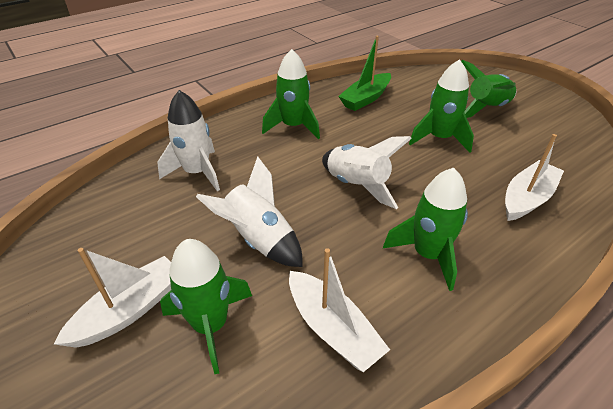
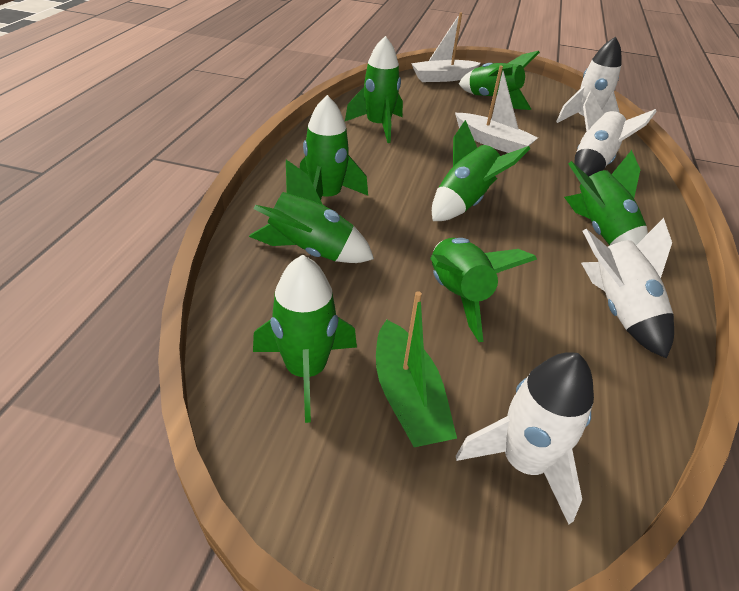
green rocket: 5 -> 8
white boat: 3 -> 2
white rocket: 3 -> 4

